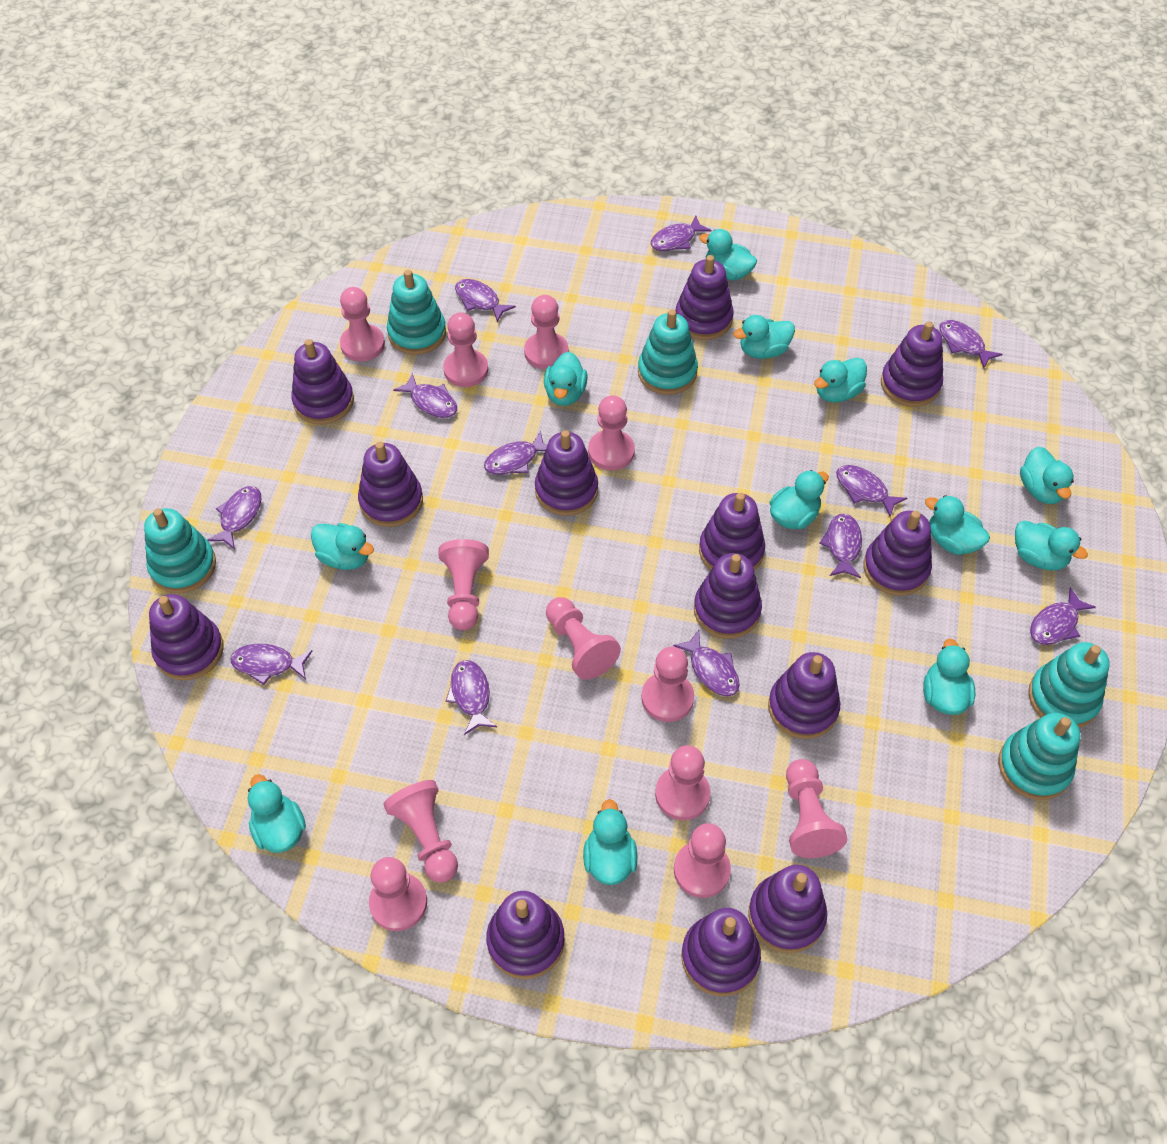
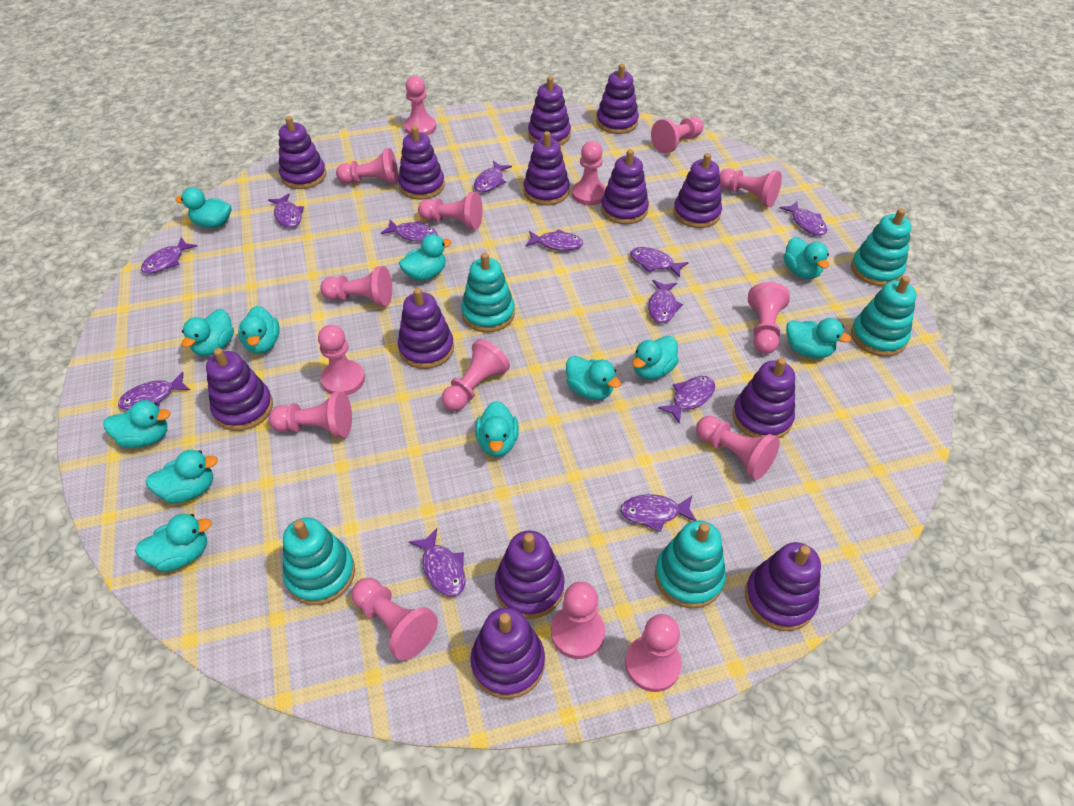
pink pawn: 12 -> 15

